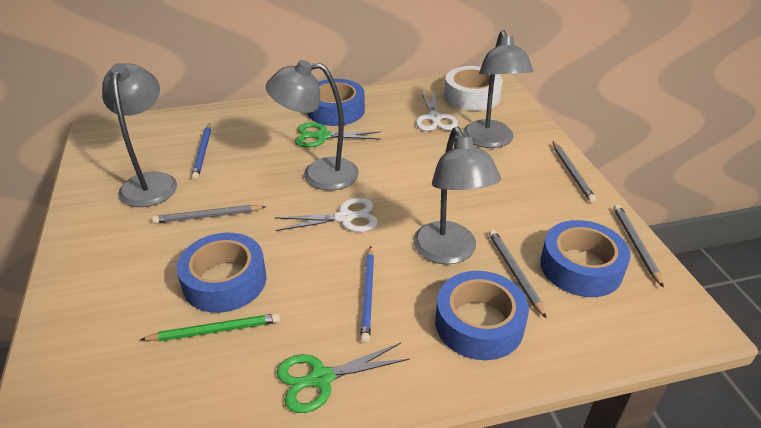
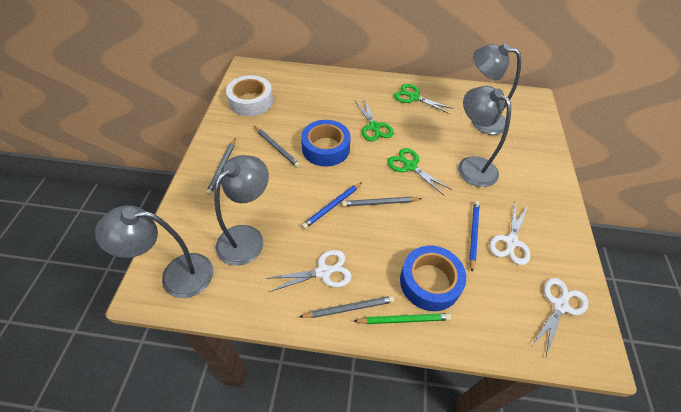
blue tape: 4 -> 2
green scissors: 2 -> 3
white scissors: 2 -> 3

